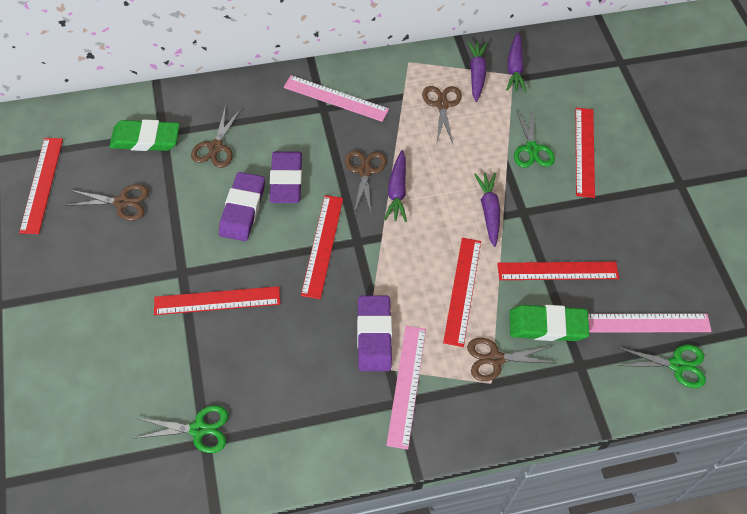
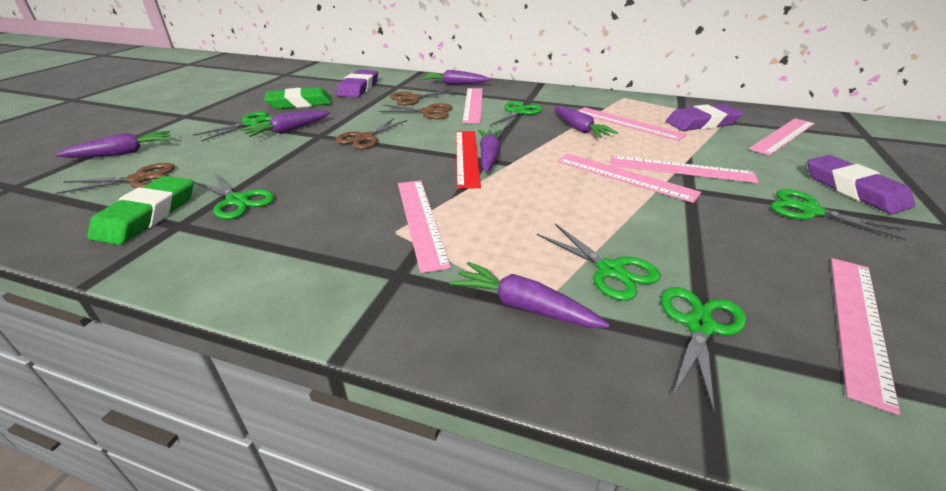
brown scissors: 5 -> 4
green scissors: 3 -> 6
pink ruler: 3 -> 7
purple carrot: 4 -> 6
red ruler: 6 -> 1

